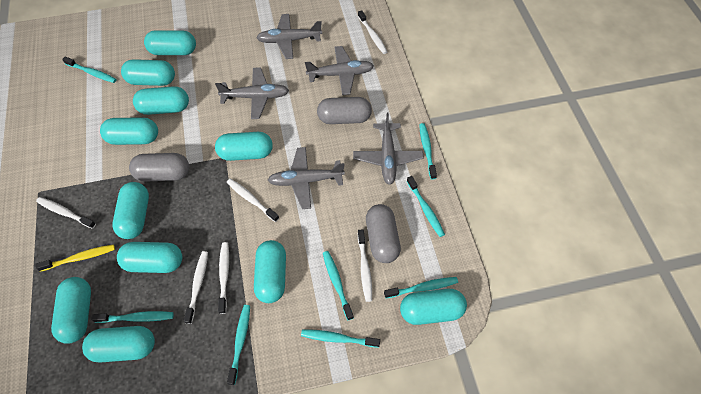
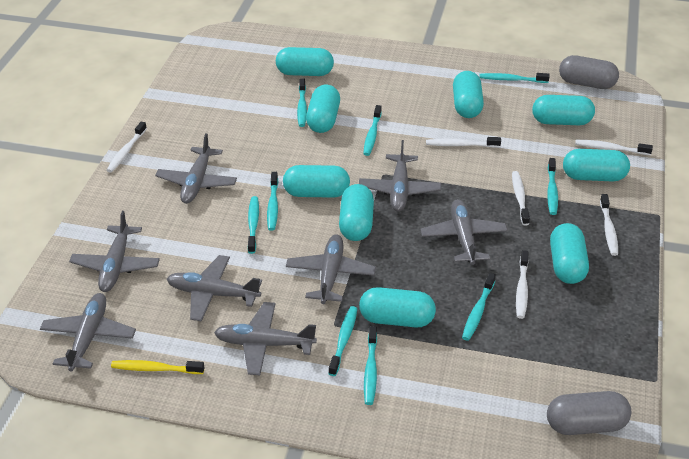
grey capsule: 3 -> 2
grey plane: 5 -> 8
turquoise capsule: 11 -> 9
turquoise toothbrush: 8 -> 9

